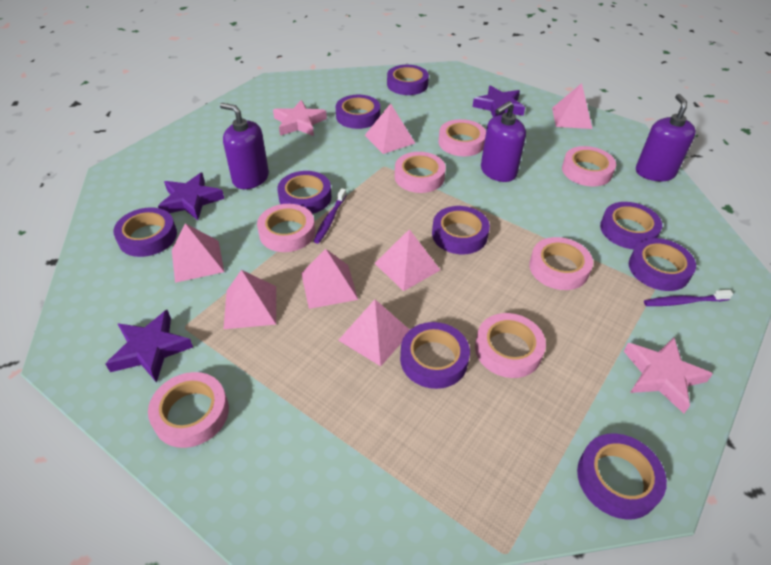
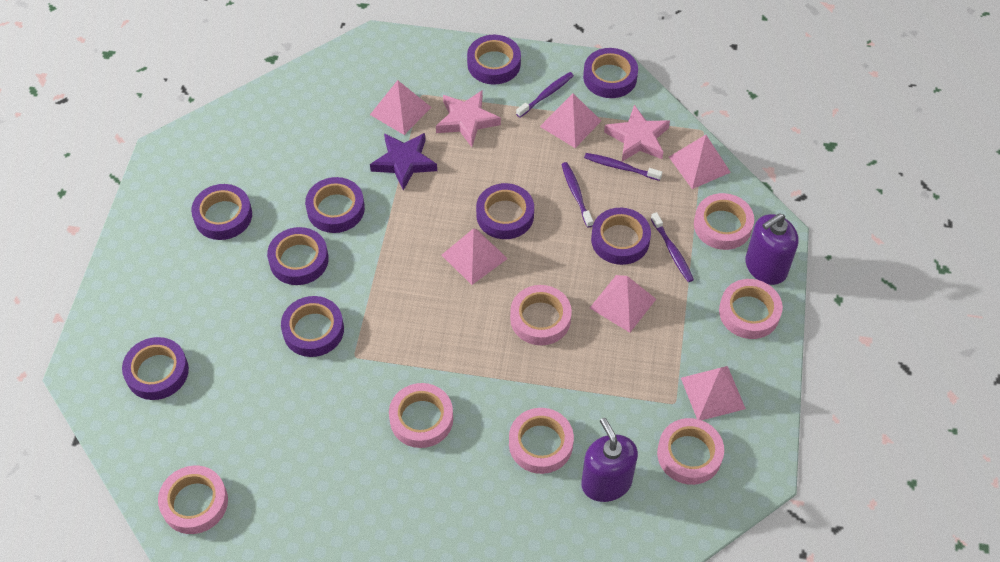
pink pyramid: 7 -> 6
purple soap dispenser: 3 -> 2
purple star: 3 -> 1
purple toothbrush: 2 -> 4

